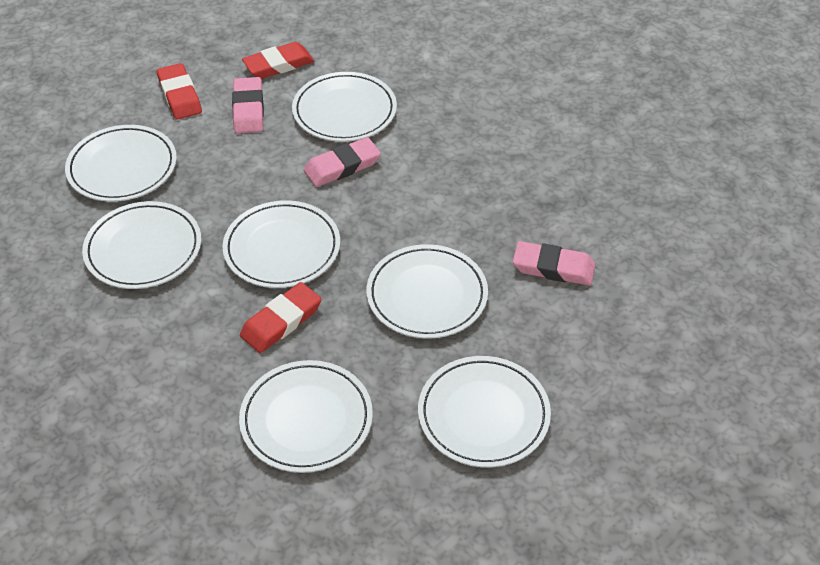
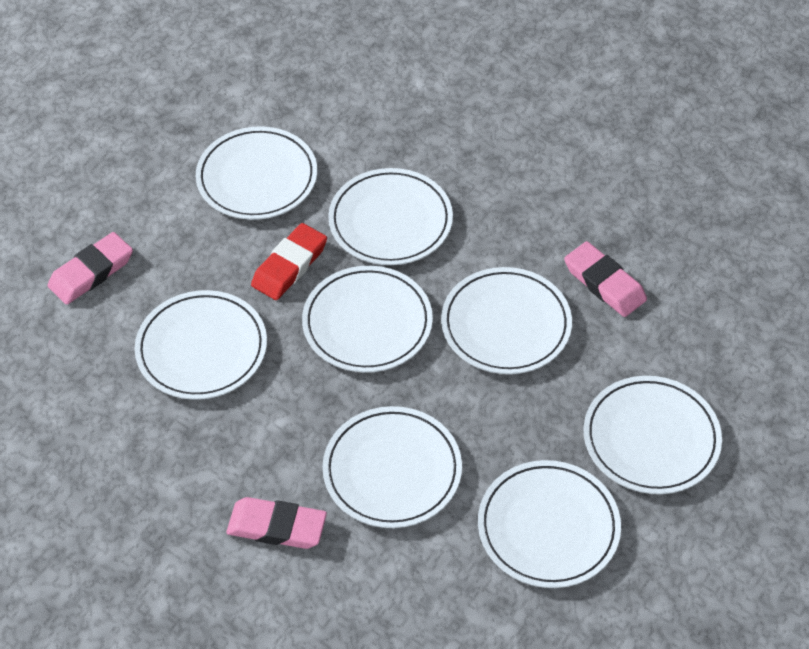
red eraser: 3 -> 1
white plate: 7 -> 8

